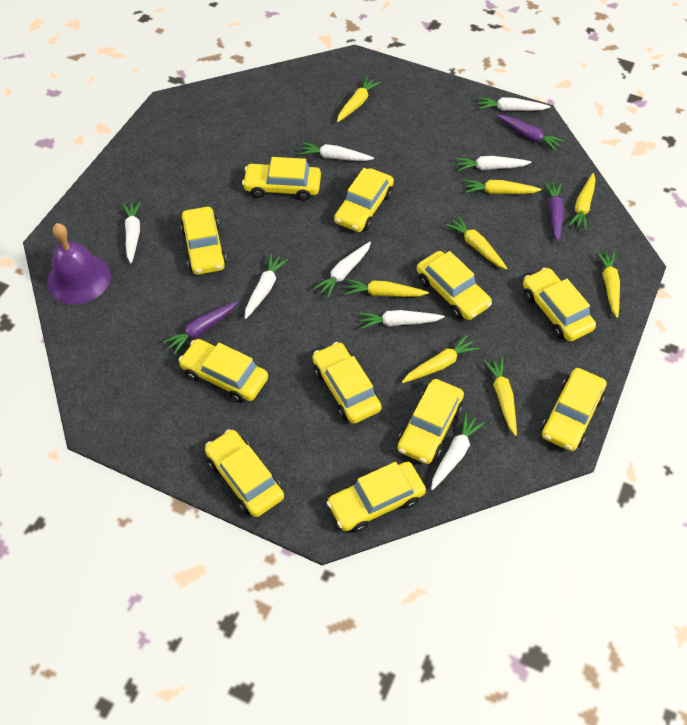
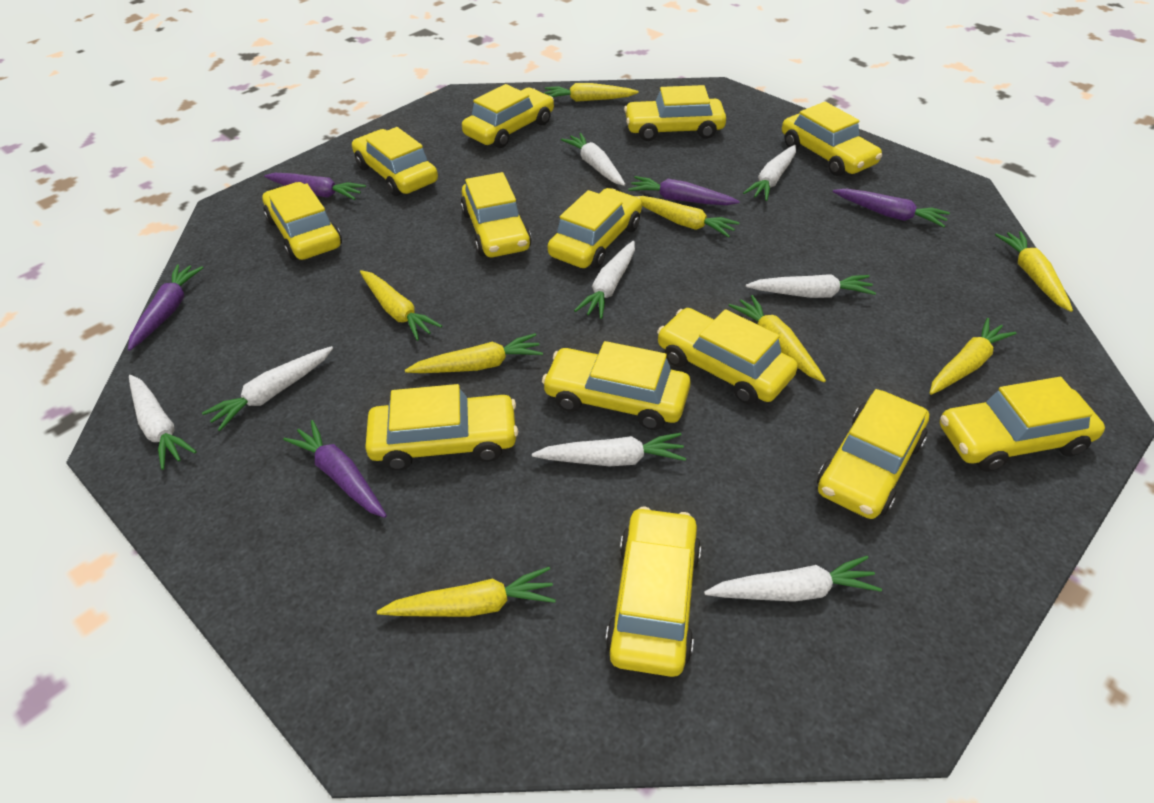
purple bell: 1 -> 0
purple carrot: 3 -> 5
yellow car: 11 -> 13

